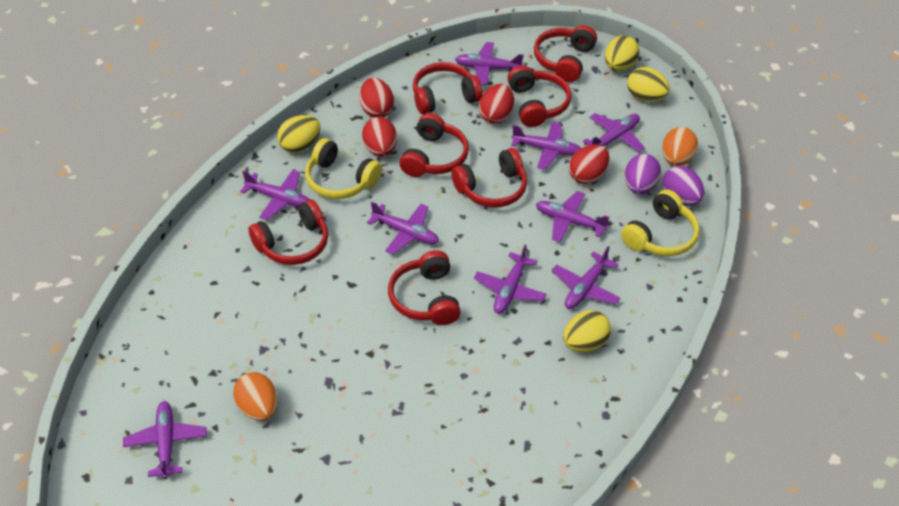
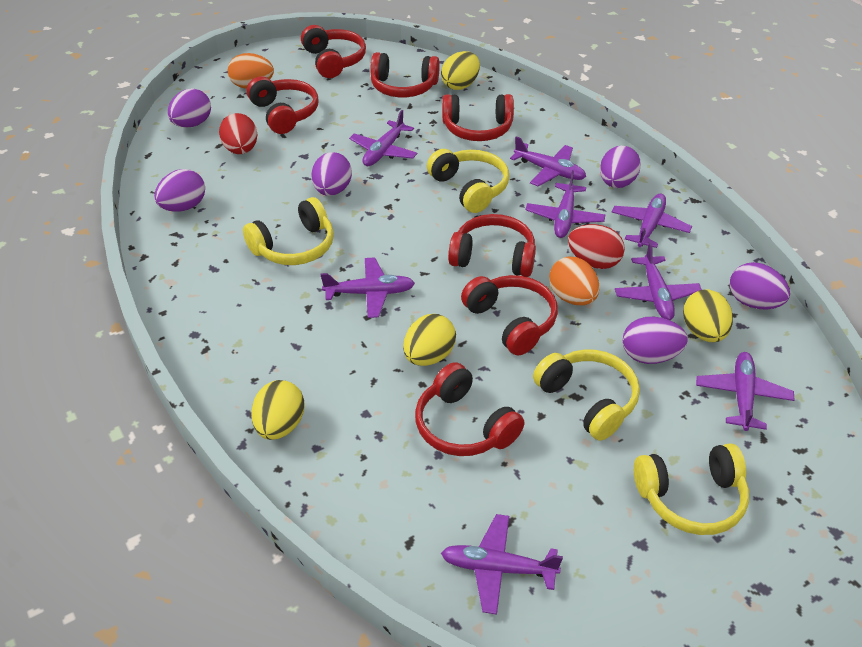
purple egg: 2 -> 6
purple plane: 9 -> 8
red egg: 4 -> 2
yellow headphones: 2 -> 4

